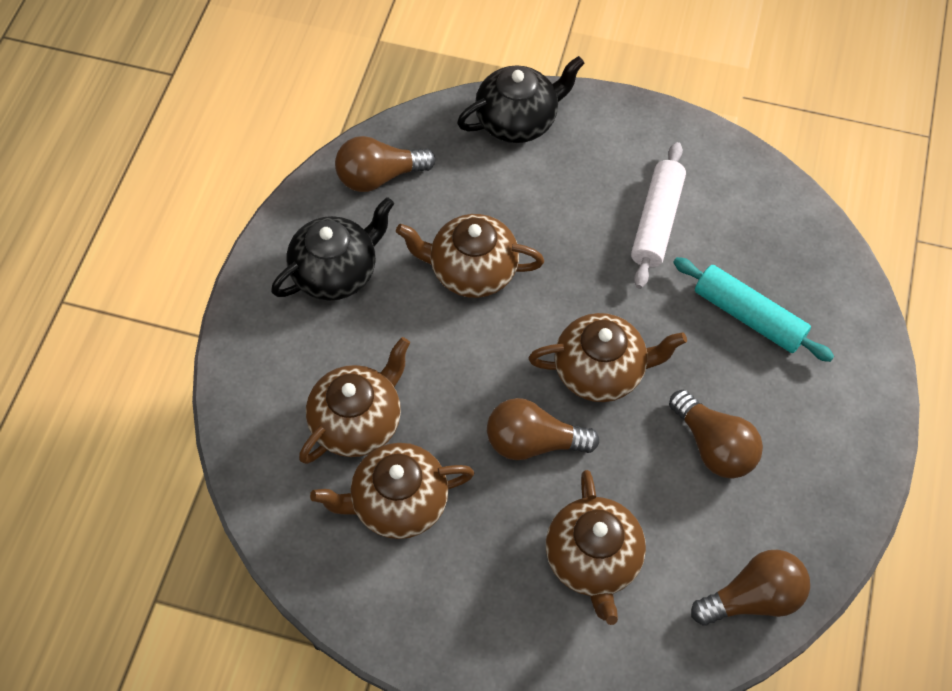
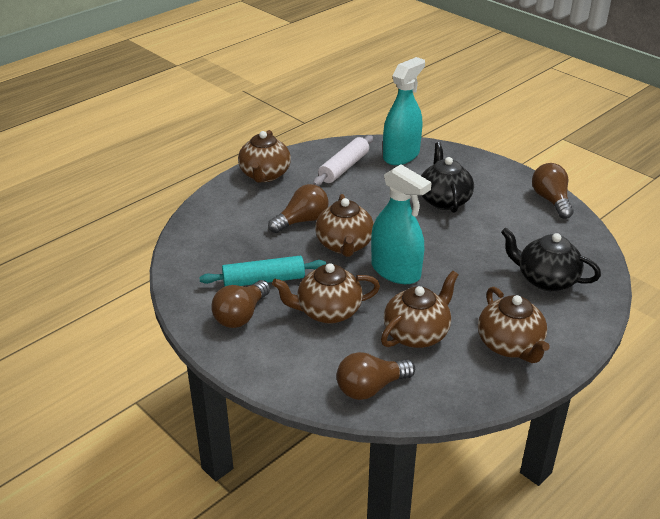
turquoise spray bottle: 0 -> 2

